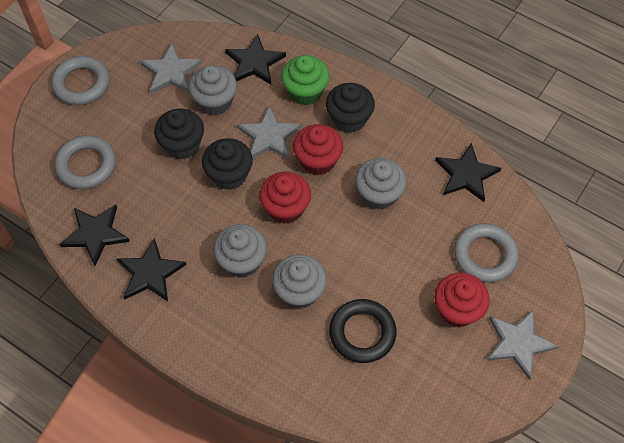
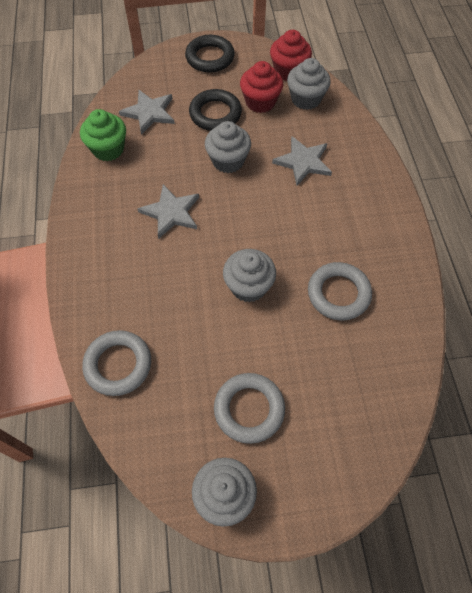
black cupcake: 3 -> 0
black ring: 1 -> 2
black star: 4 -> 0
red cupcake: 3 -> 2

